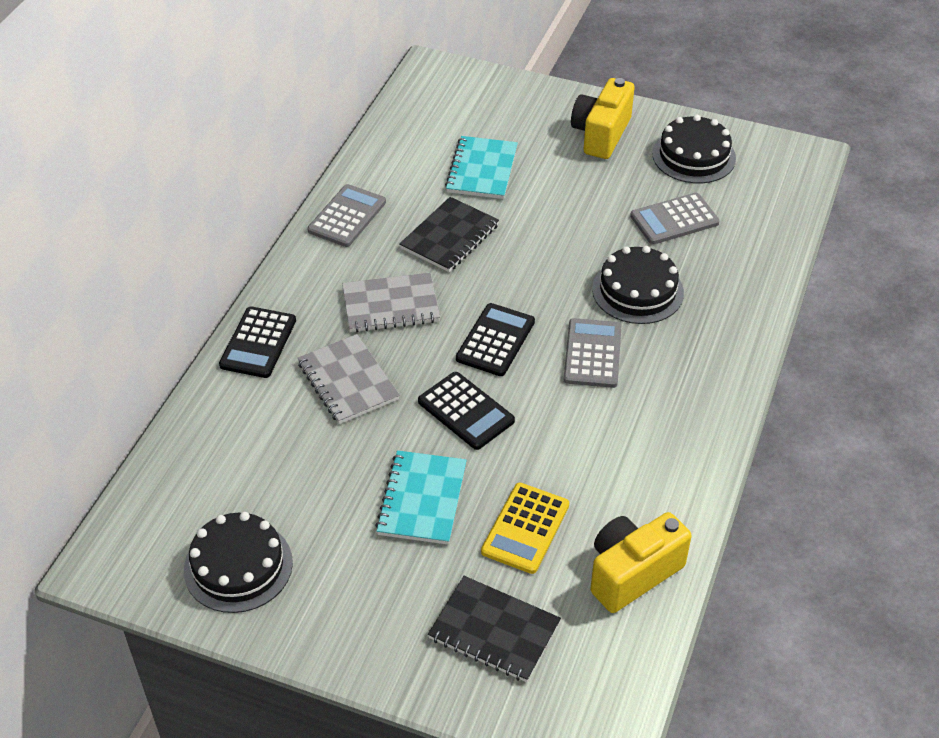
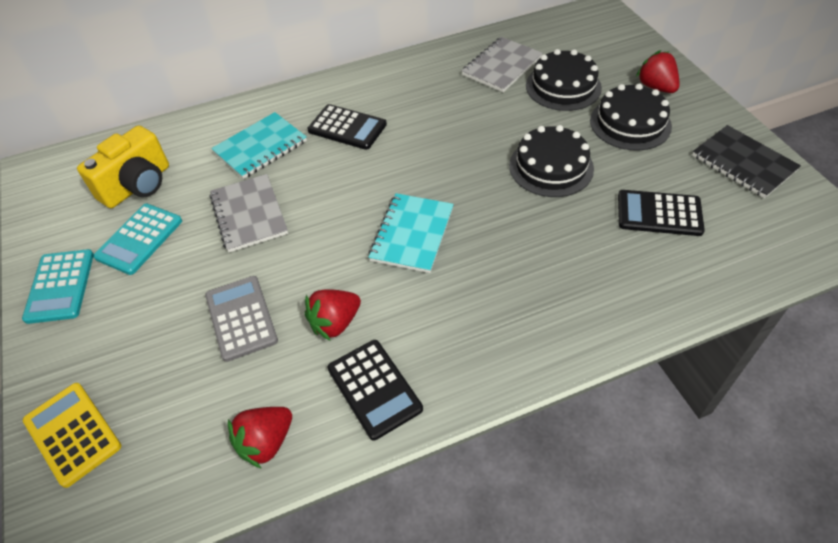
black notebook: 2 -> 1
grey calculator: 3 -> 1
red strawberry: 0 -> 3
turquoise calculator: 0 -> 2
yellow camera: 2 -> 1

